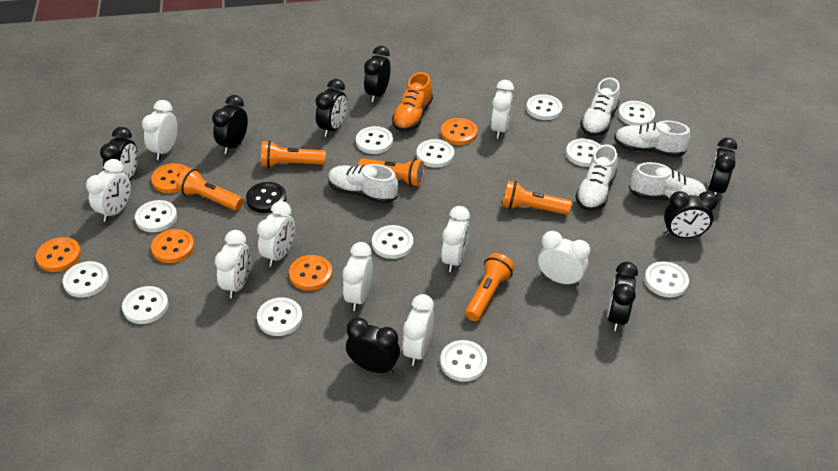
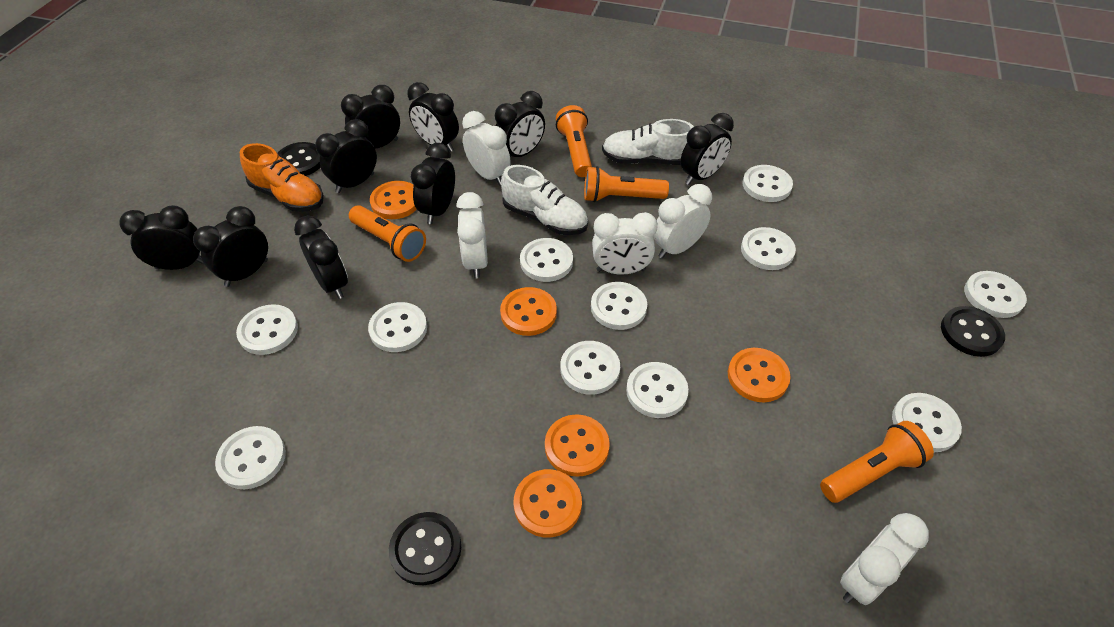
black button: 1 -> 3
black clock: 8 -> 9
orange flashlight: 5 -> 4
white button: 12 -> 11
white clock: 9 -> 5
white shoe: 5 -> 2

